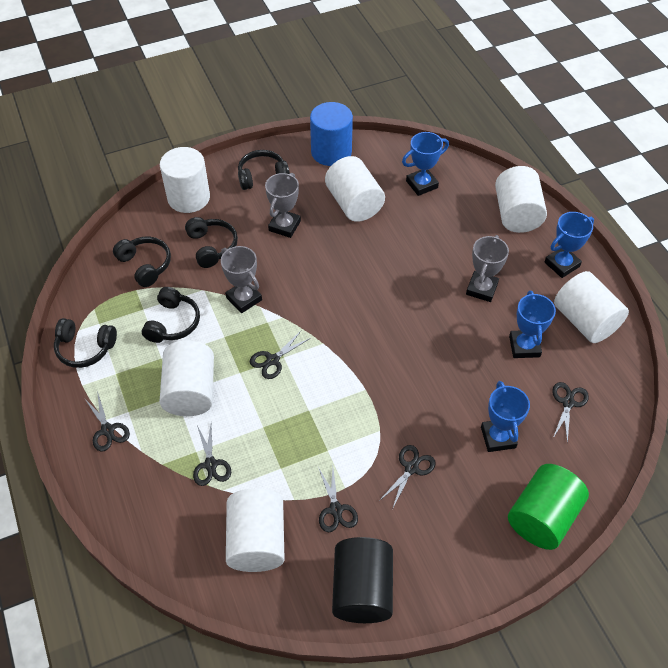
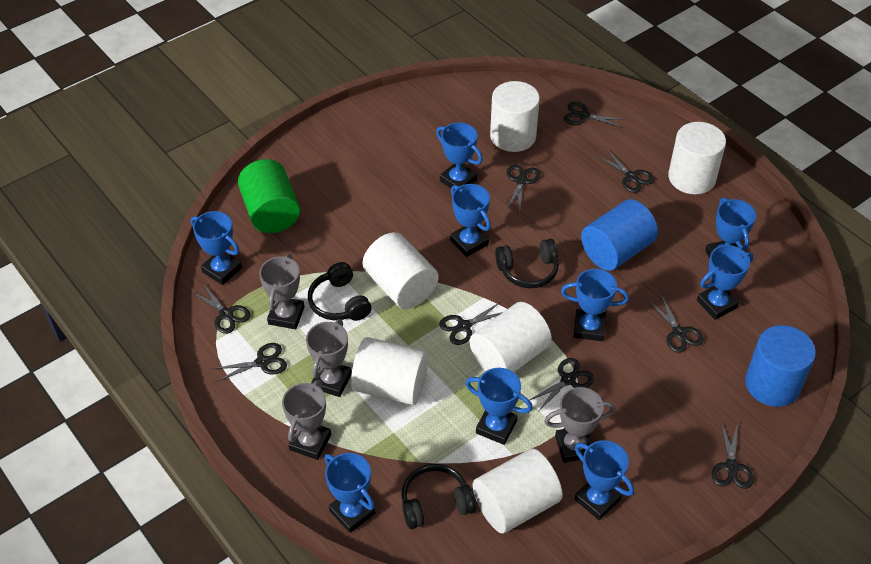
black cylinder: 1 -> 0
black headphones: 5 -> 3
black scissors: 6 -> 9
blue cylinder: 1 -> 2
blue trophy: 4 -> 9
grey trophy: 3 -> 4

